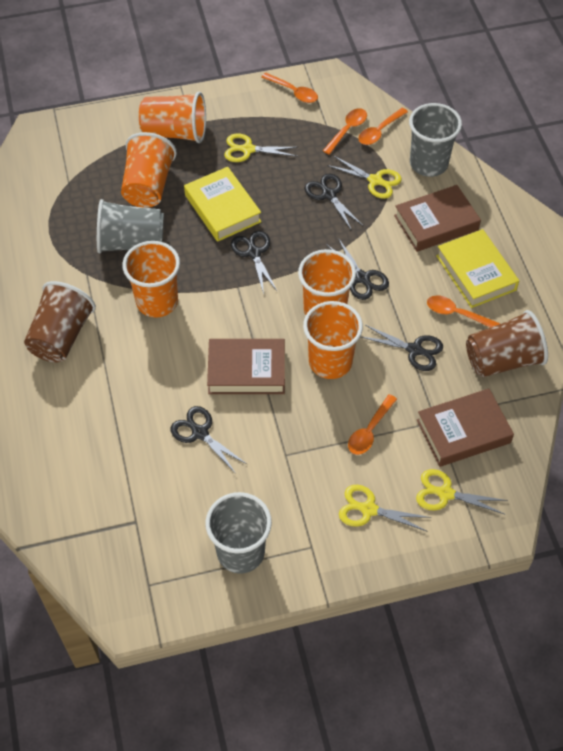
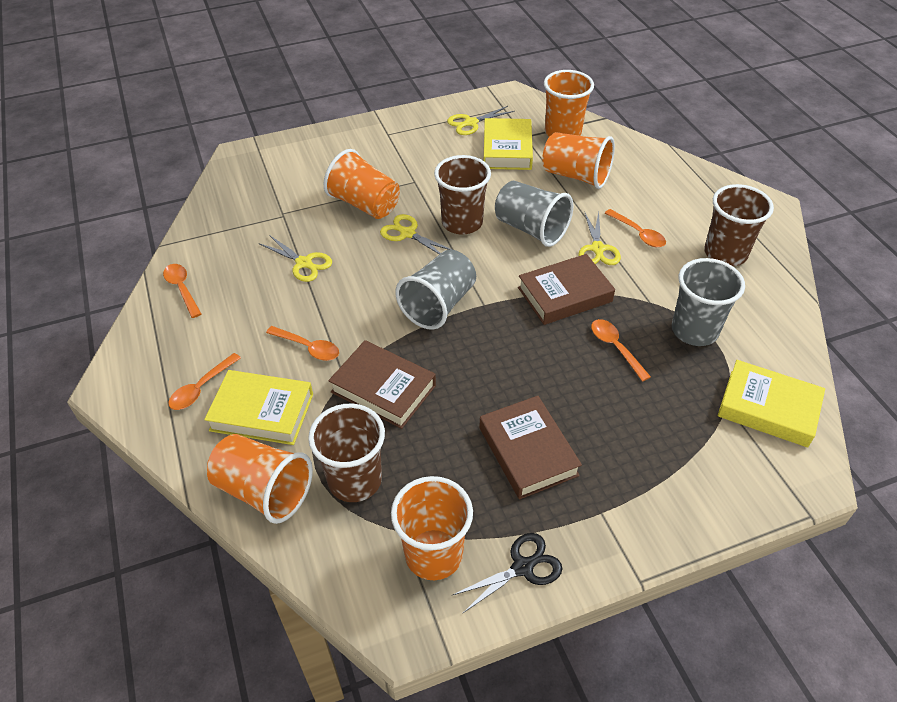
black scissors: 5 -> 1
brown cup: 2 -> 3
yellow book: 2 -> 3

